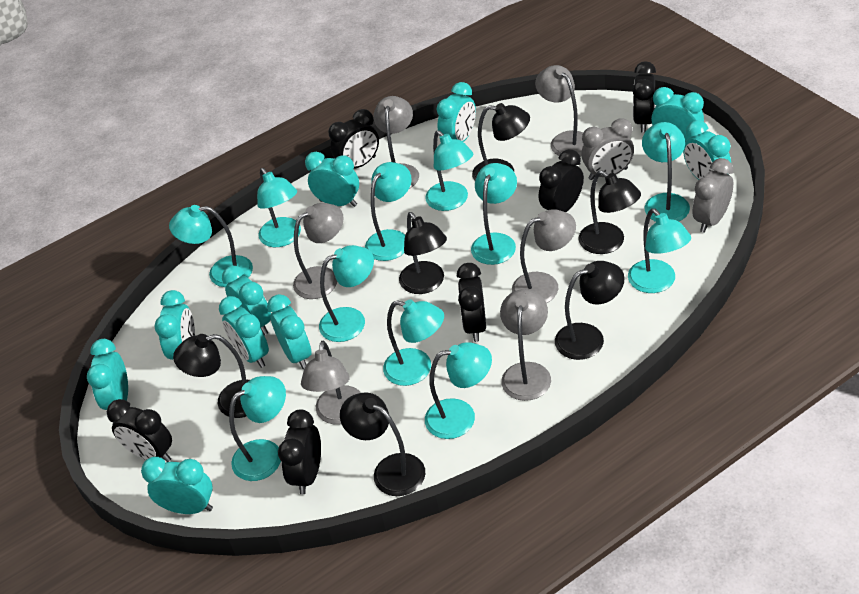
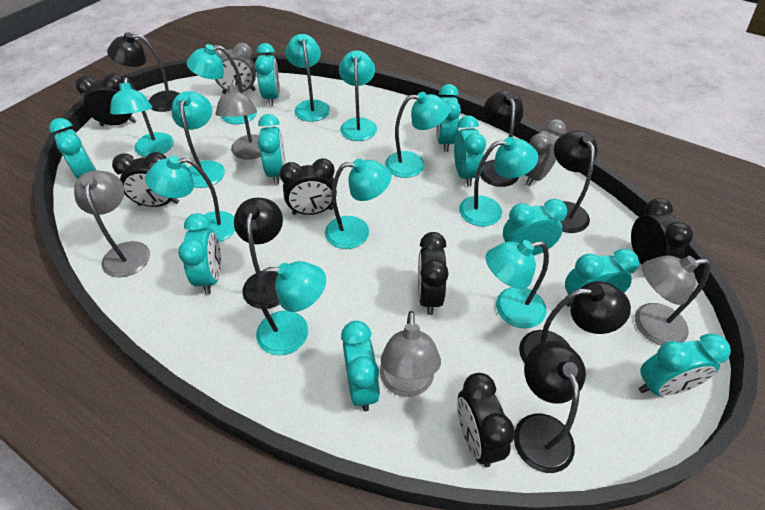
grey lamp: 6 -> 4

